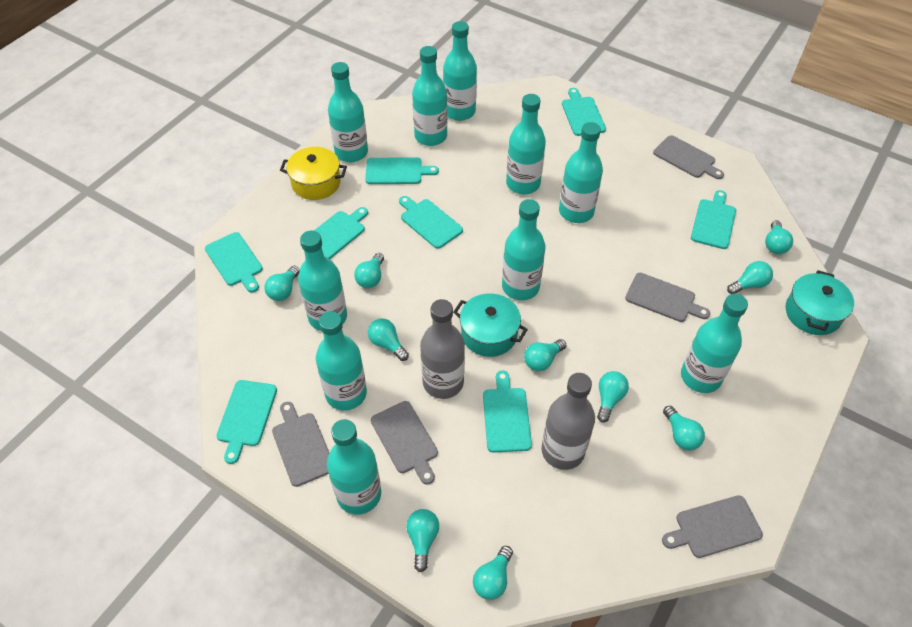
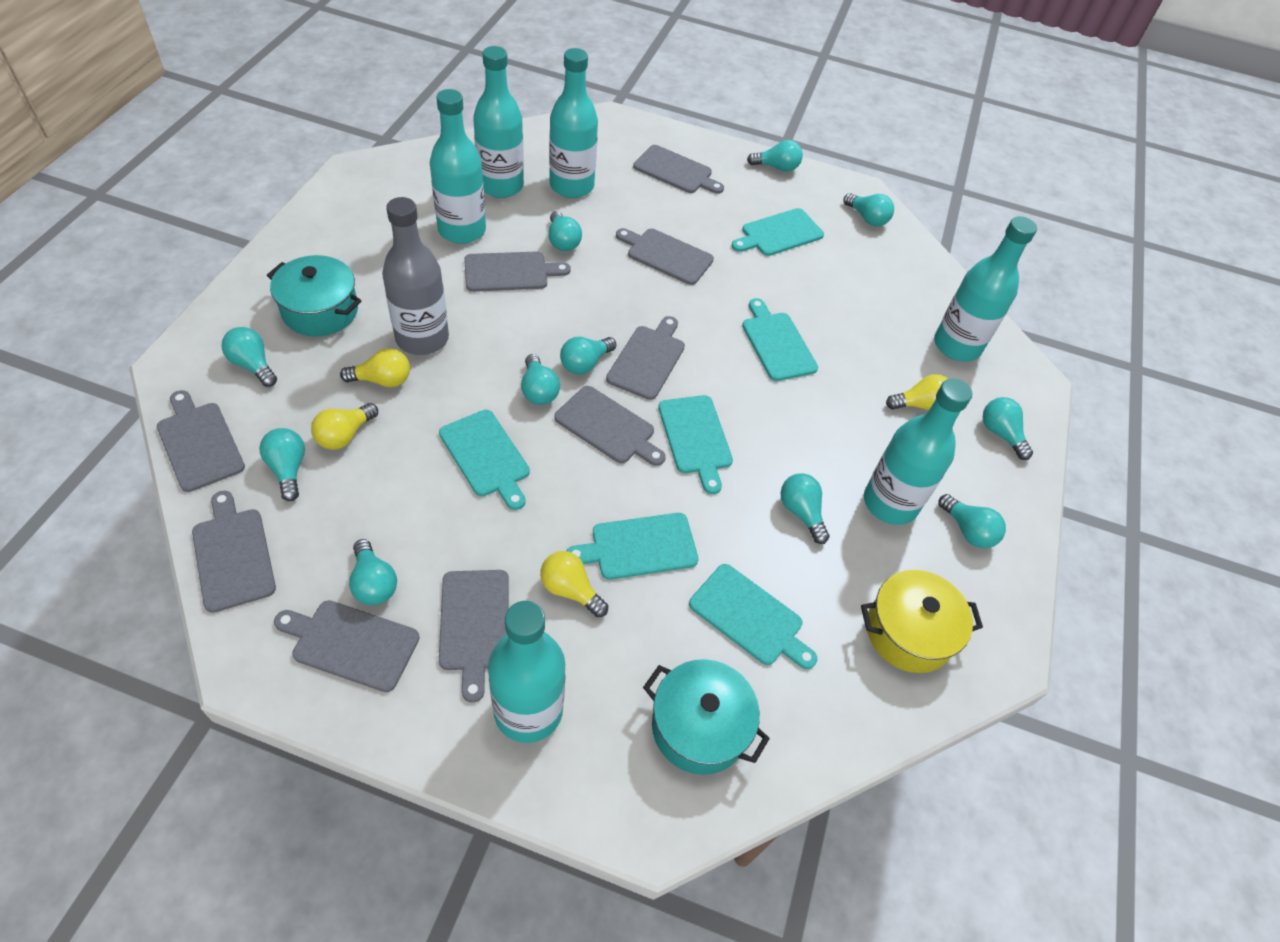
grey bottle: 2 -> 1
grey cutting board: 5 -> 9
turquoise bottle: 10 -> 6
turquoise cutting board: 8 -> 6
turquoise light bulb: 10 -> 11
yellow light bulb: 0 -> 4

